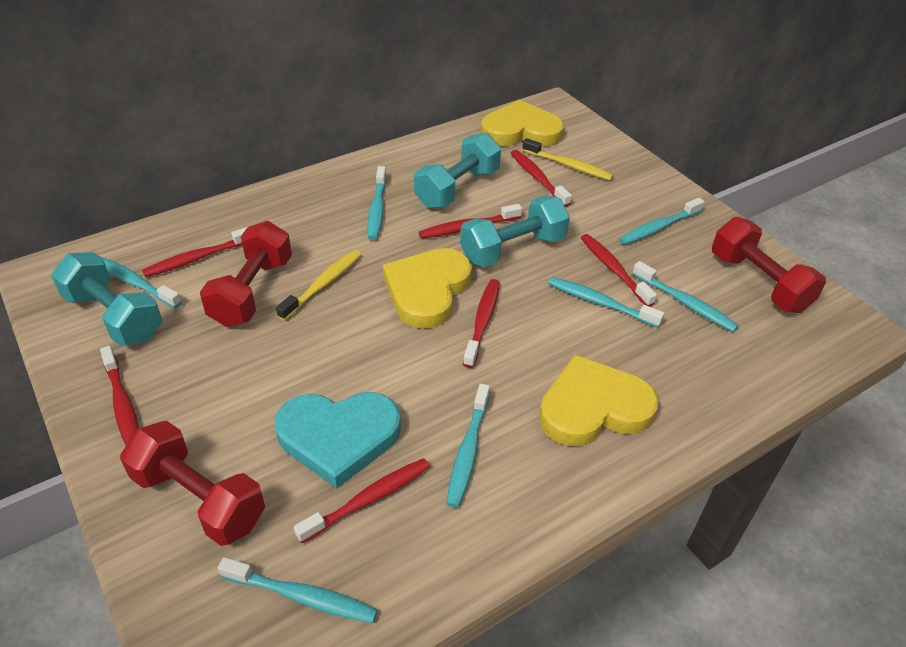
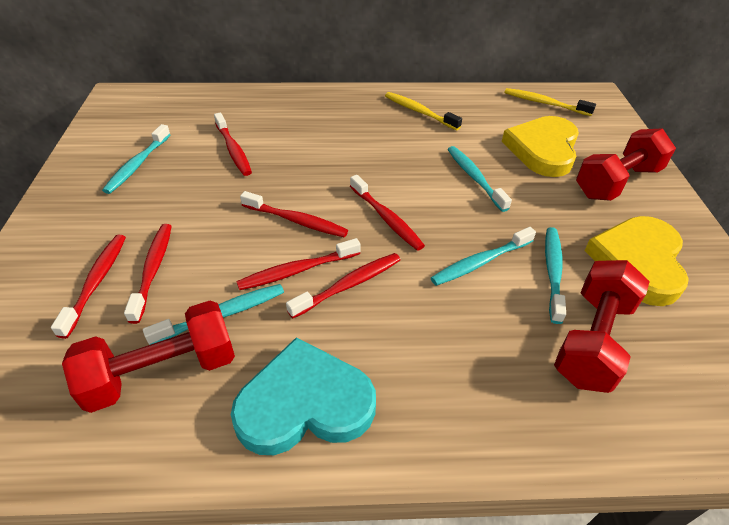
turquoise dumbbell: 3 -> 0
turquoise toothbrush: 7 -> 5
yellow heart: 3 -> 2

